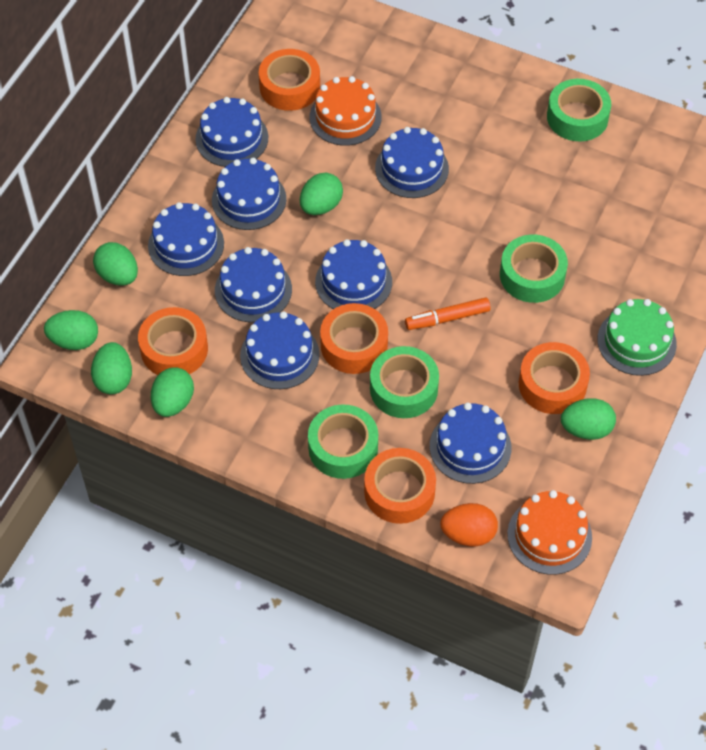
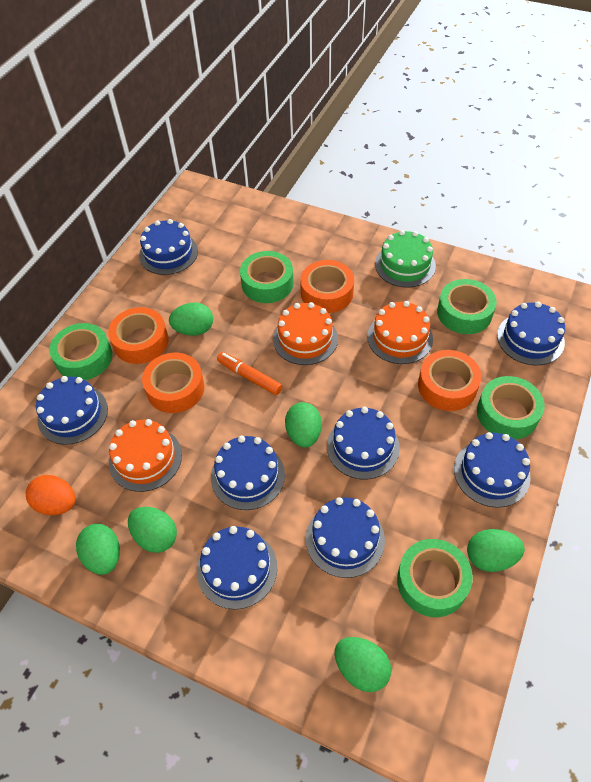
green tape: 4 -> 5
orange cake: 2 -> 3
orange tape: 5 -> 4

